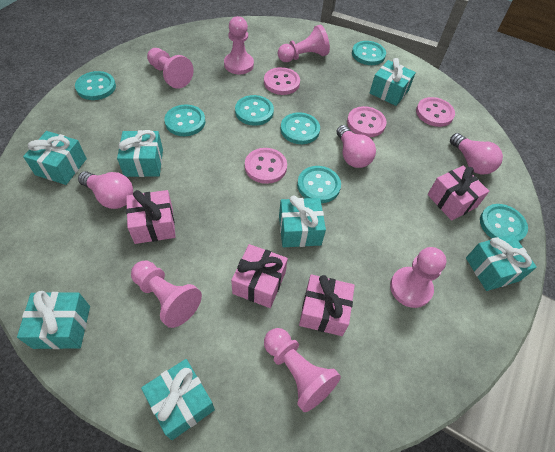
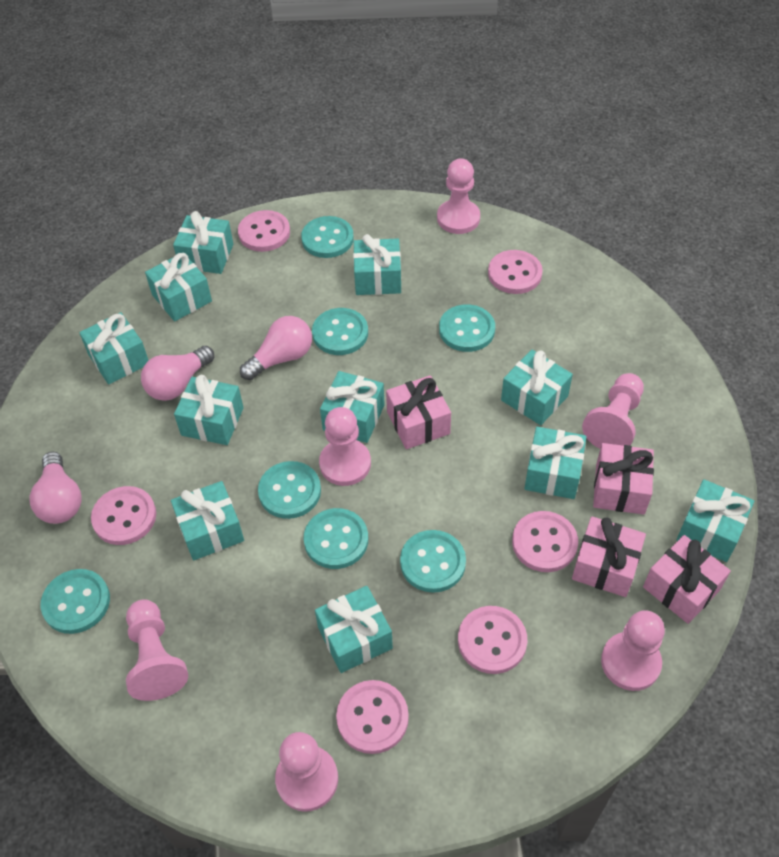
pink button: 4 -> 6
turquoise gift: 7 -> 11

